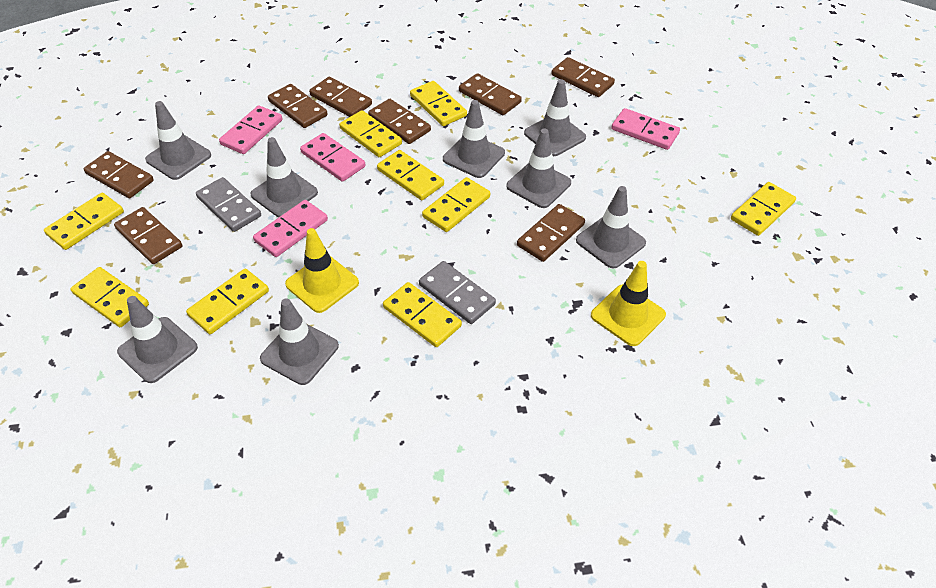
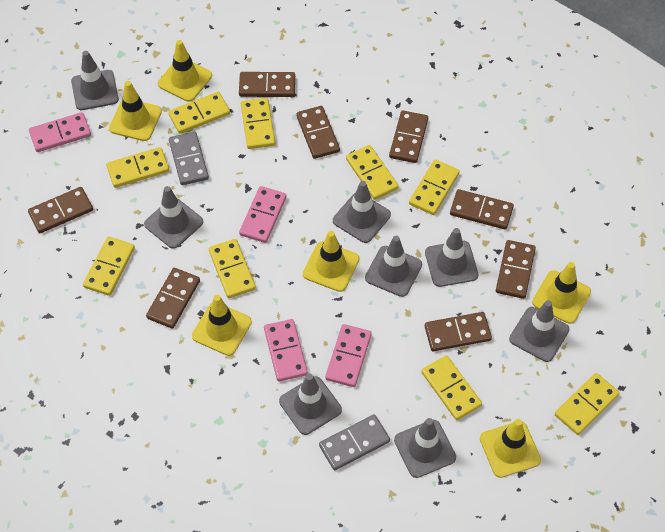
yellow traffic cone: 2 -> 6

